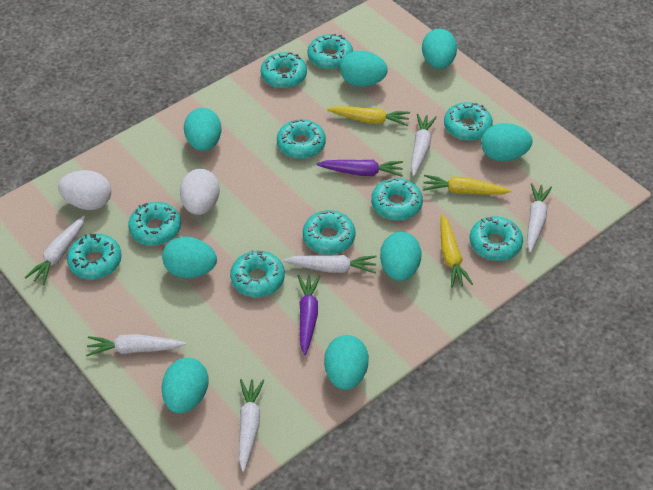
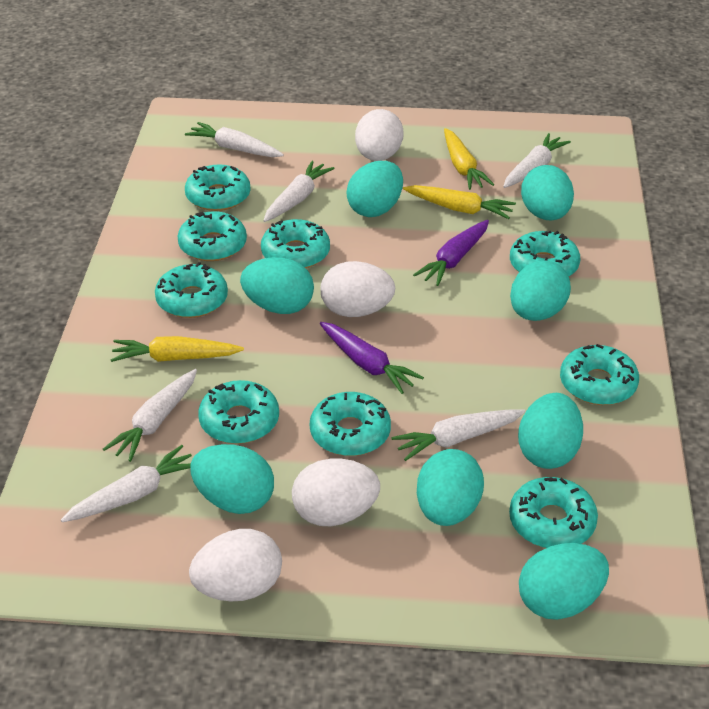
turquoise donut: 10 -> 9
white egg: 2 -> 4

